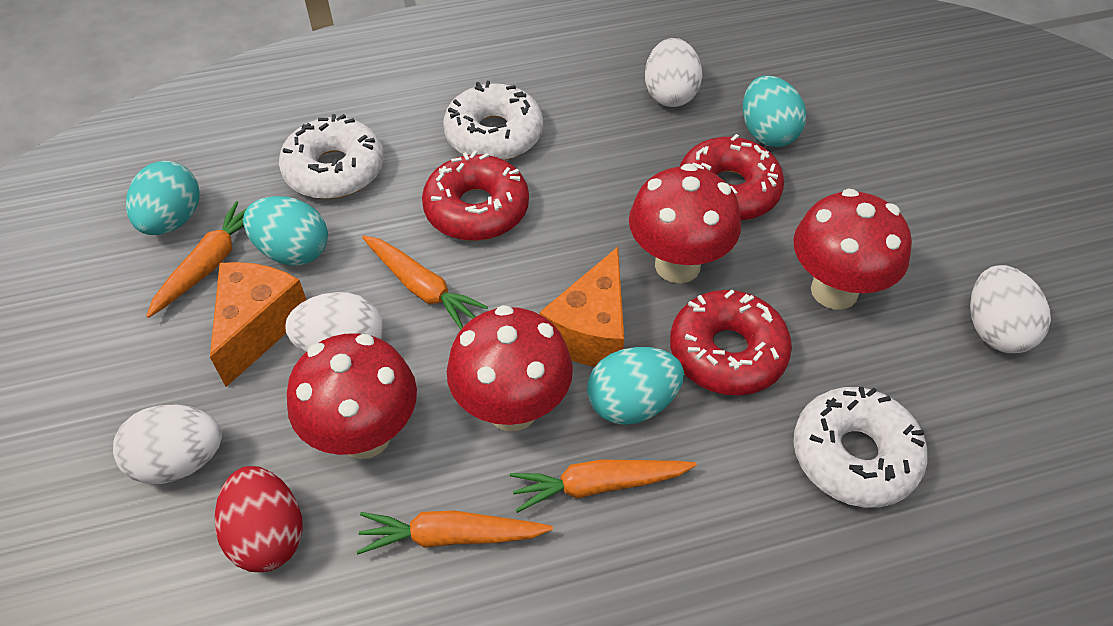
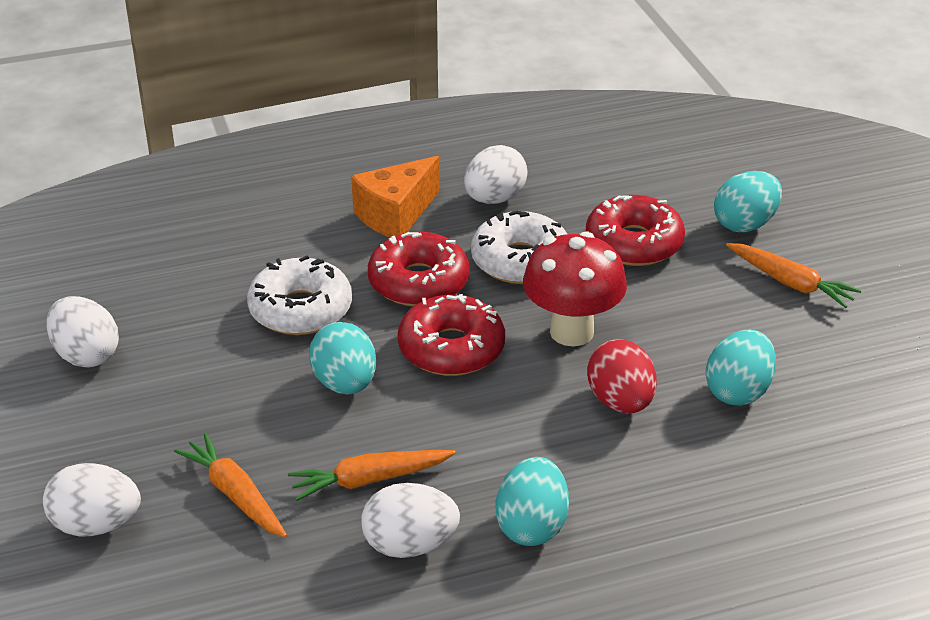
orange carrot: 4 -> 3
orange cheese: 2 -> 1
red mushroom: 4 -> 1
white donut: 3 -> 2

